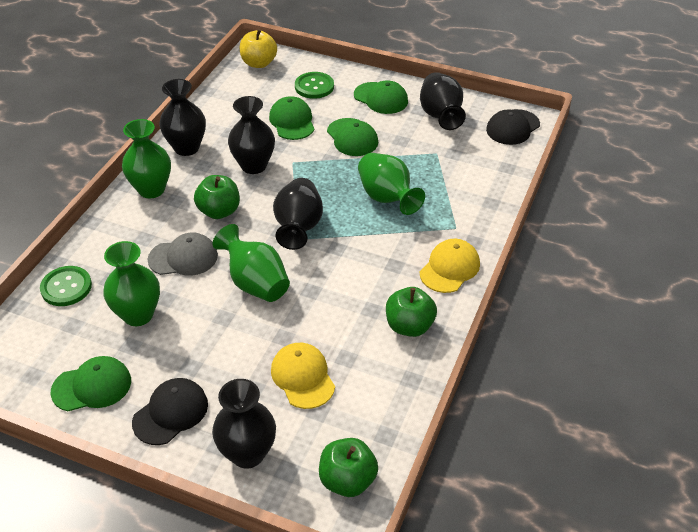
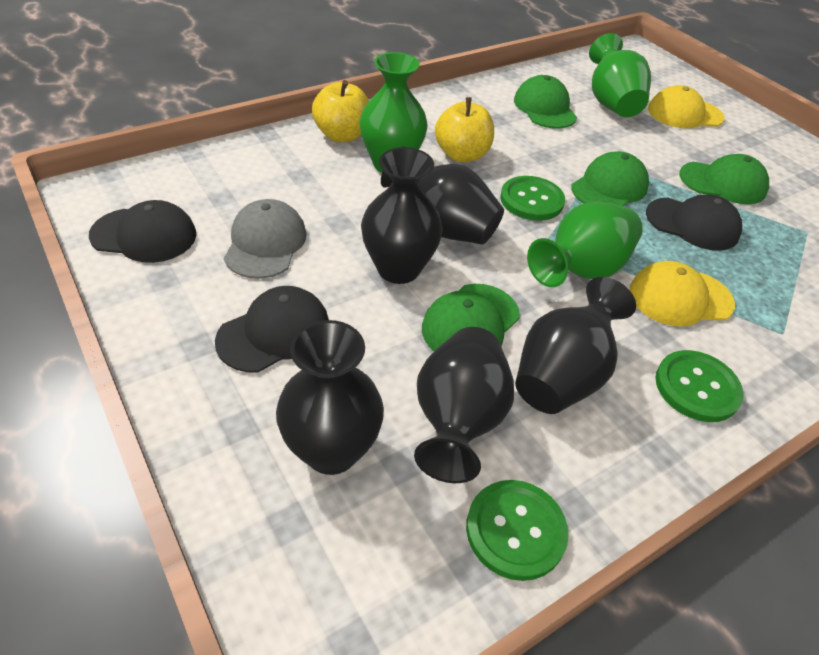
black cap: 2 -> 3
green apple: 3 -> 0
green button: 2 -> 3
green vase: 4 -> 3
yellow apple: 1 -> 2

